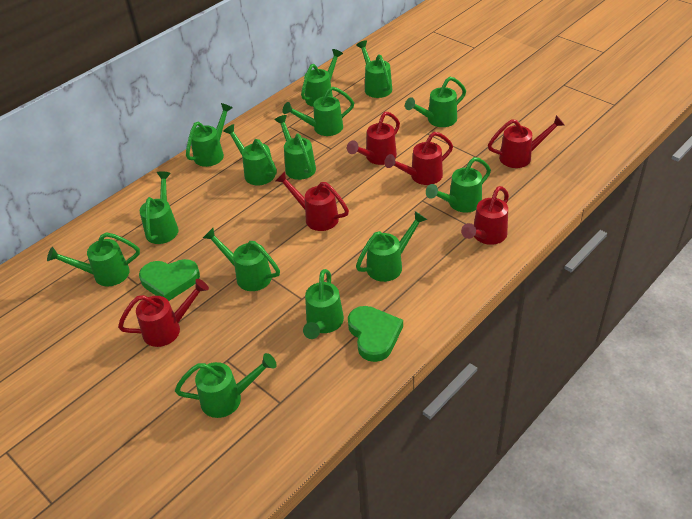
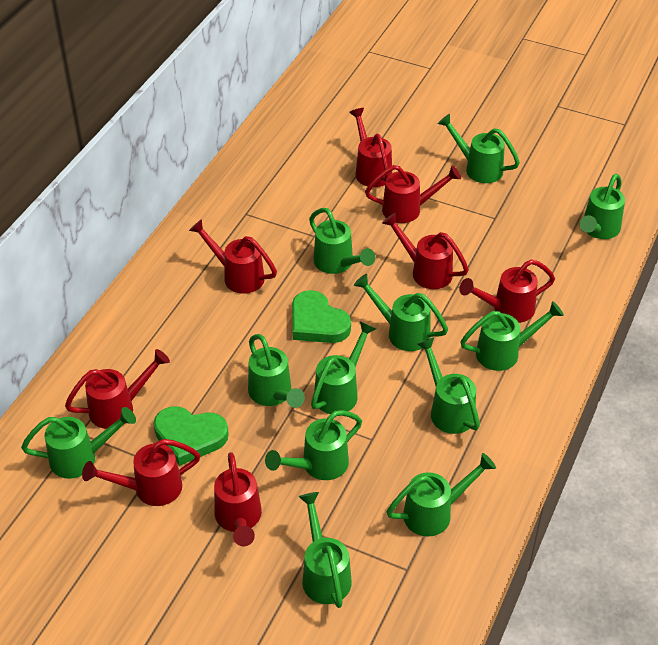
green watering can: 14 -> 12
red watering can: 6 -> 8

